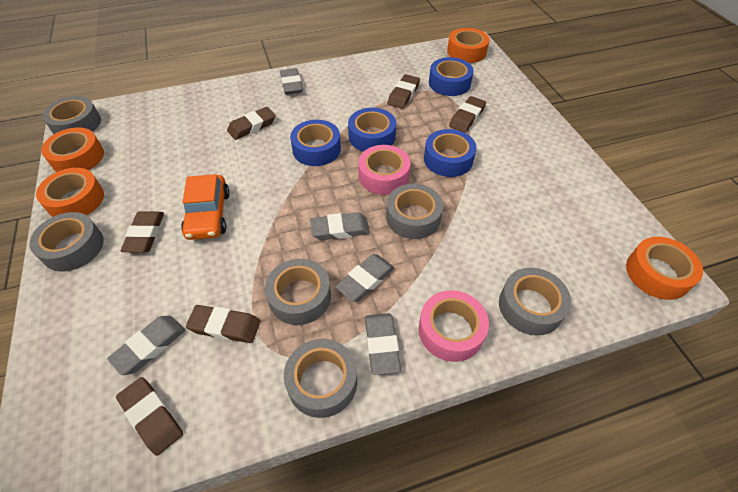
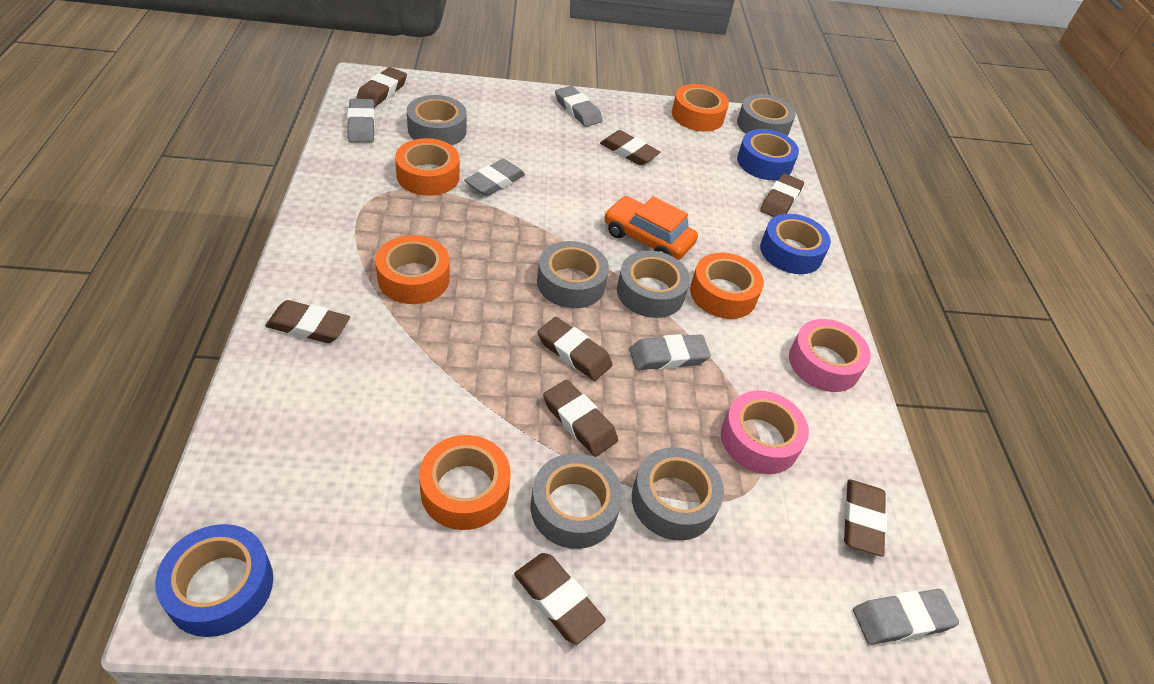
blue tape: 4 -> 3
brown eraser: 6 -> 8
orange tape: 4 -> 5

